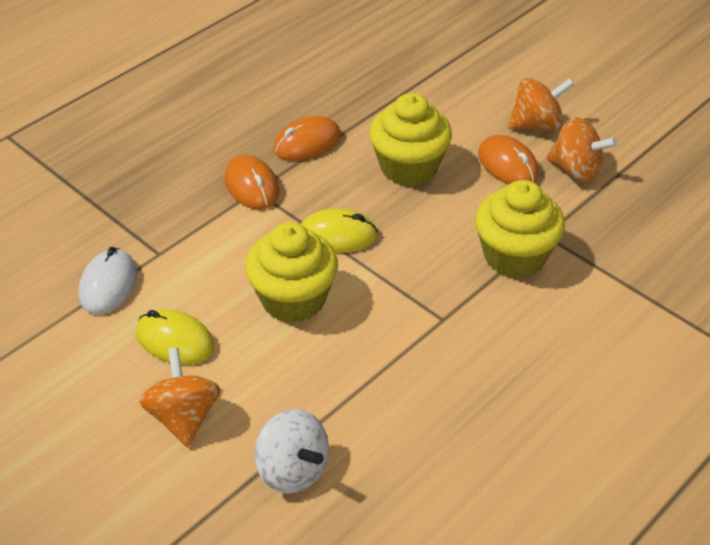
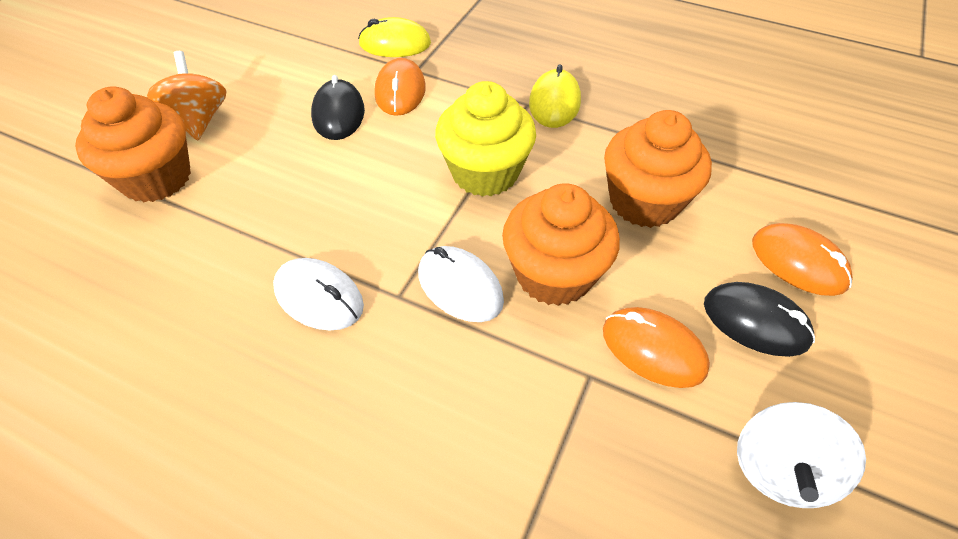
black mouse: 0 -> 2
orange cupcake: 0 -> 3
orange spinning top: 3 -> 1
white mouse: 1 -> 2
yellow cupcake: 3 -> 1

